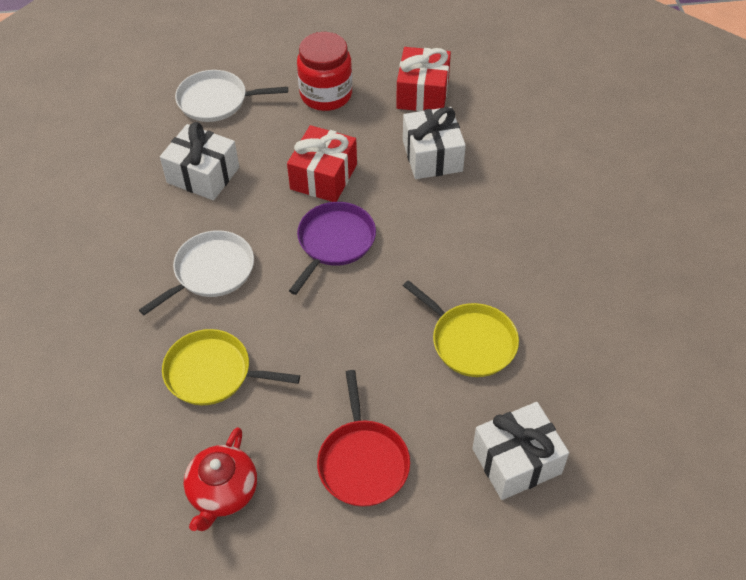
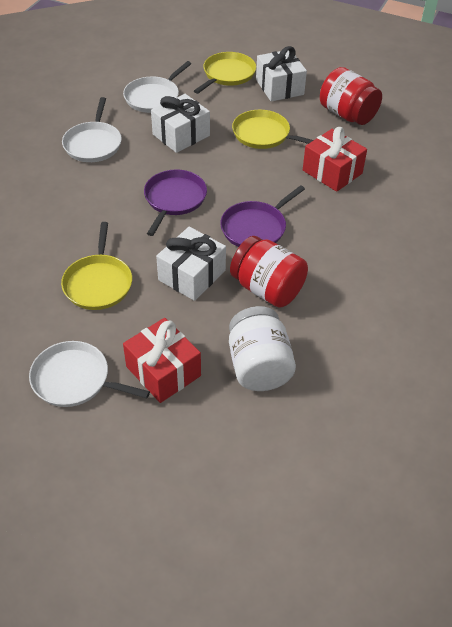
purple pan: 1 -> 2
red jar: 1 -> 2
red pan: 1 -> 0
red teapot: 1 -> 0
white jar: 0 -> 1
white pan: 2 -> 3
yellow pan: 2 -> 3

